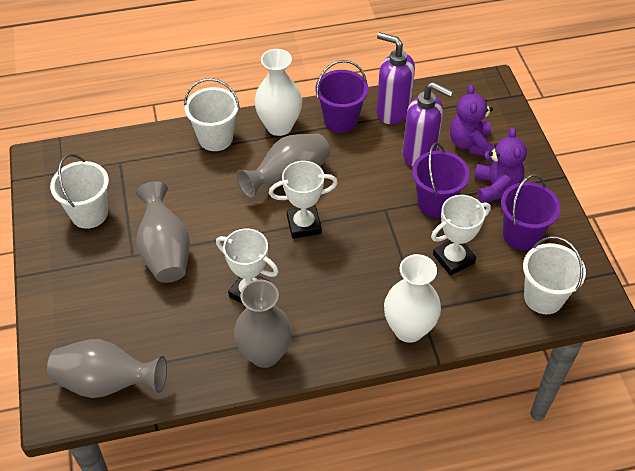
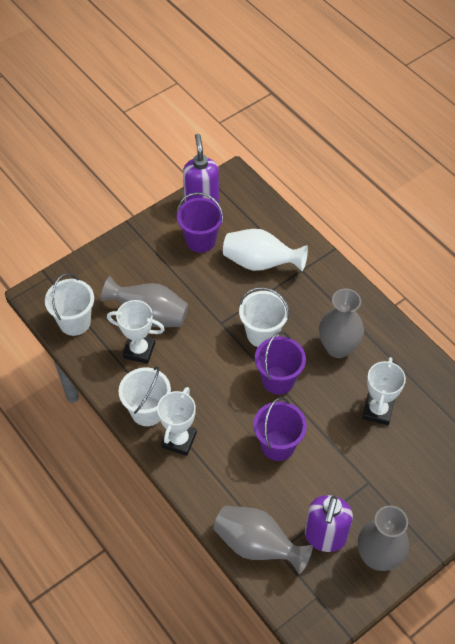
purple teddy bear: 2 -> 0
white vase: 2 -> 1

